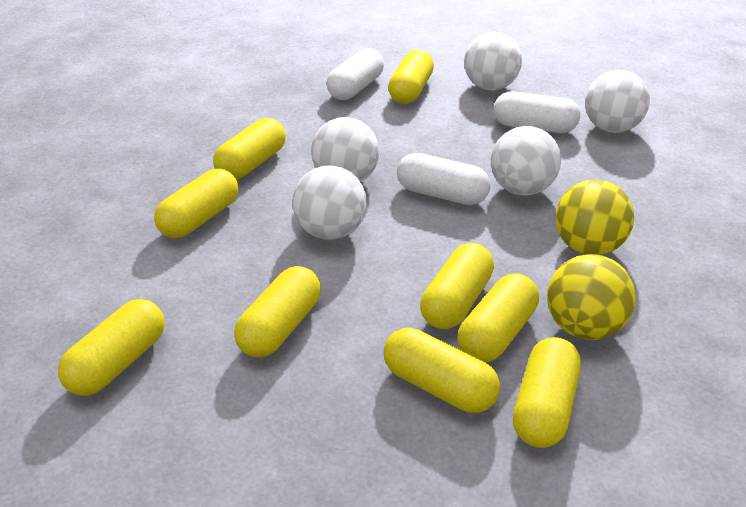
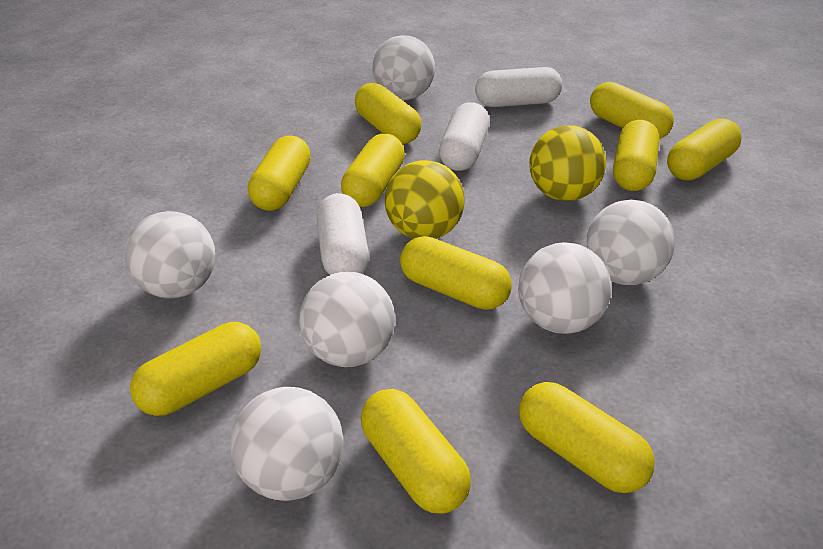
white ball: 5 -> 6
yellow capsule: 9 -> 10

